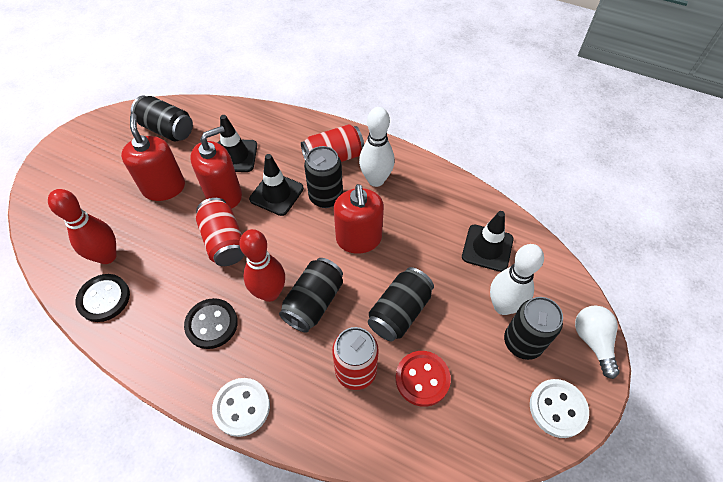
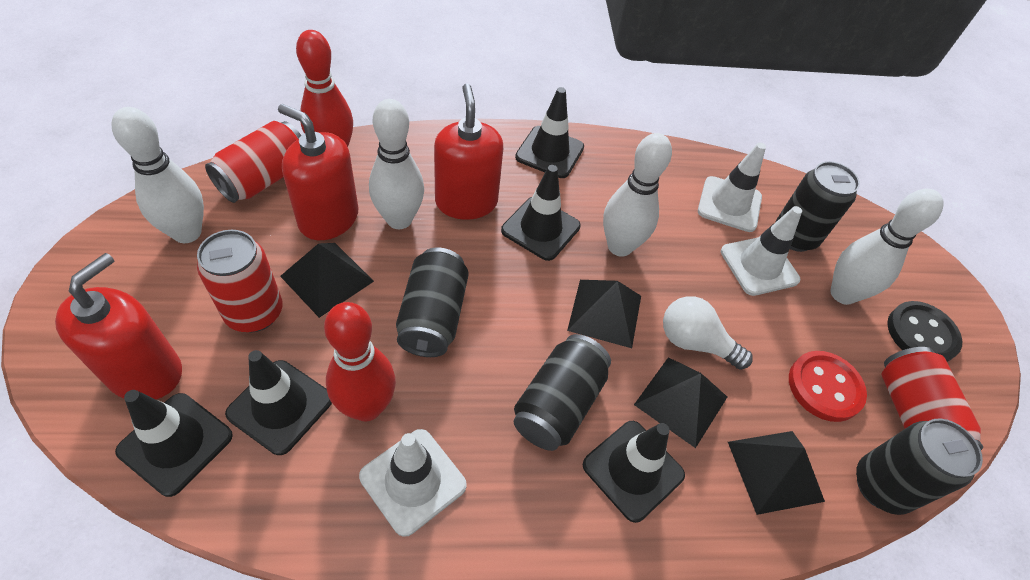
black button: 2 -> 1
black can: 5 -> 4
black pyramid: 0 -> 4
black traffic cone: 3 -> 5
white bowling pin: 2 -> 4
white button: 2 -> 0
white traffic cone: 0 -> 3

